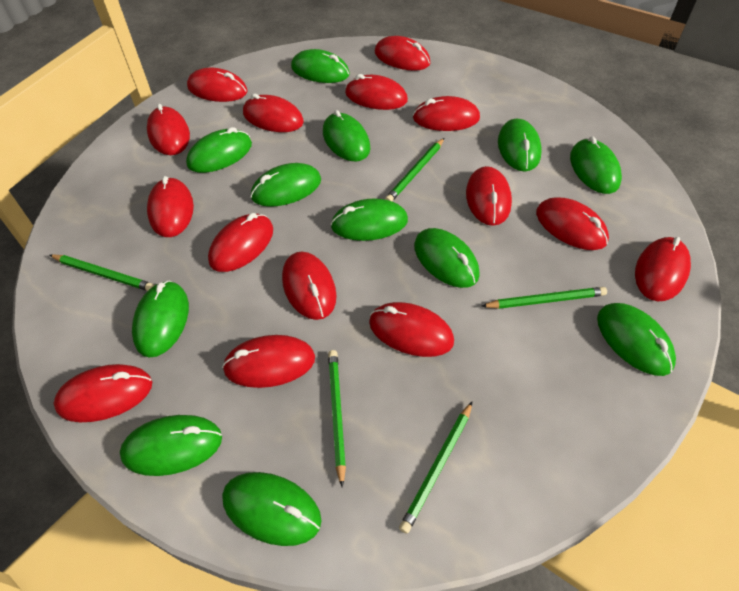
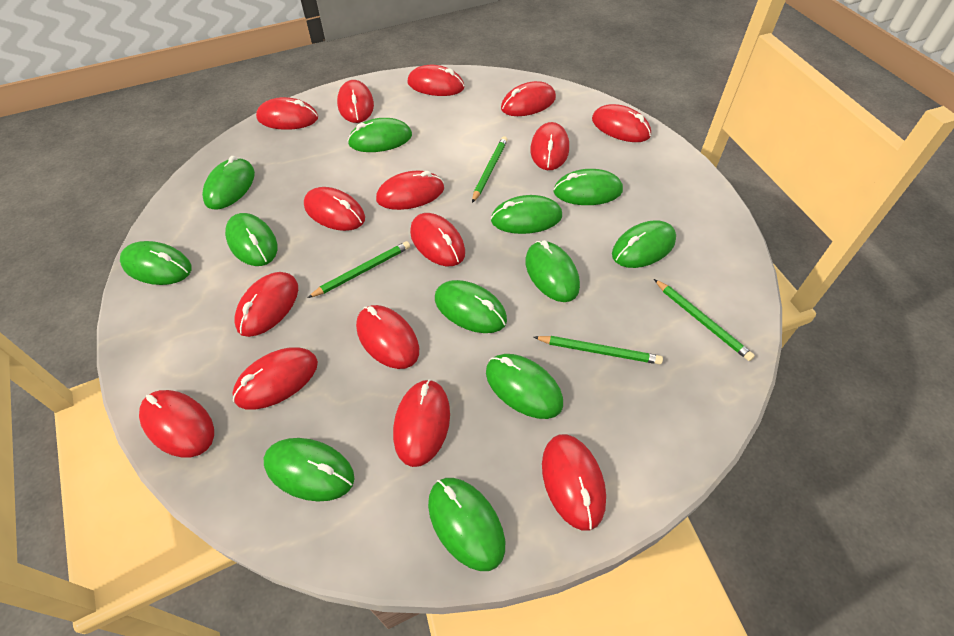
green pencil: 5 -> 4

